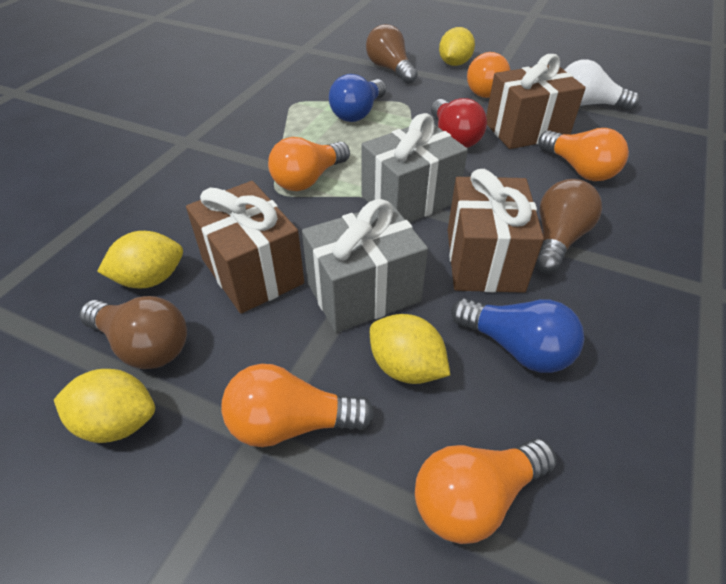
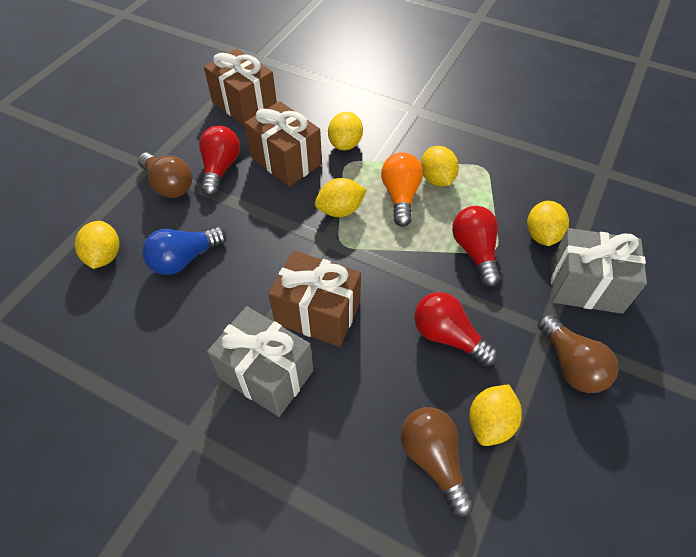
blue light bulb: 2 -> 1
orange light bulb: 5 -> 1
red light bulb: 1 -> 3
white light bulb: 1 -> 0
yellow lemon: 4 -> 6

